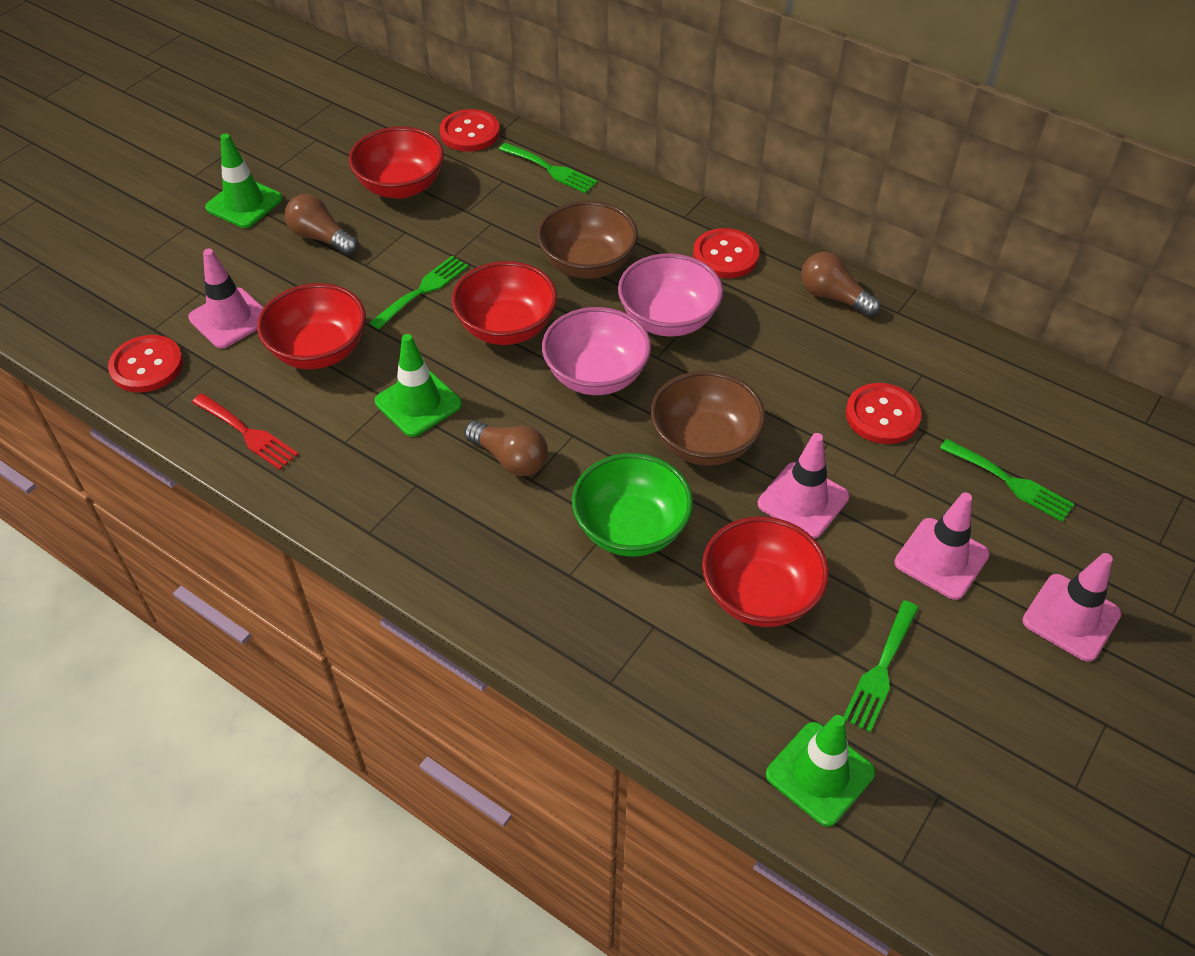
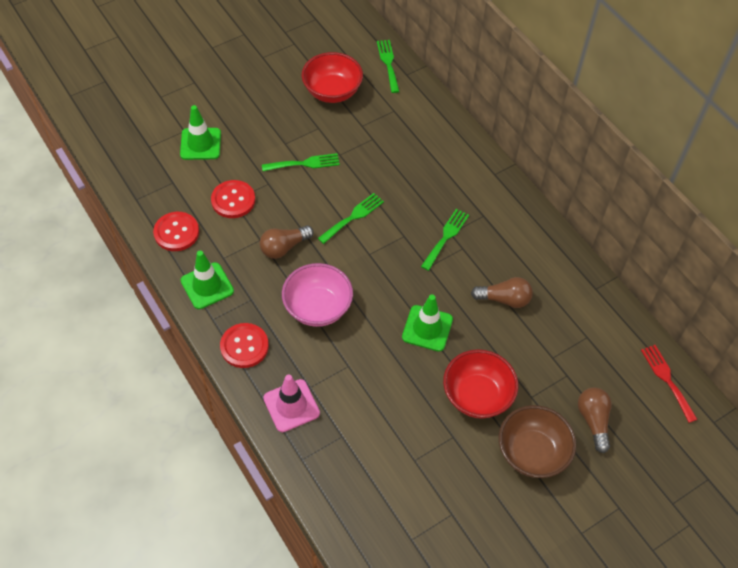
brown bowl: 2 -> 1
green bowl: 1 -> 0
pink bowl: 2 -> 1
pink traffic cone: 4 -> 1
red bowl: 4 -> 2
red button: 4 -> 3

